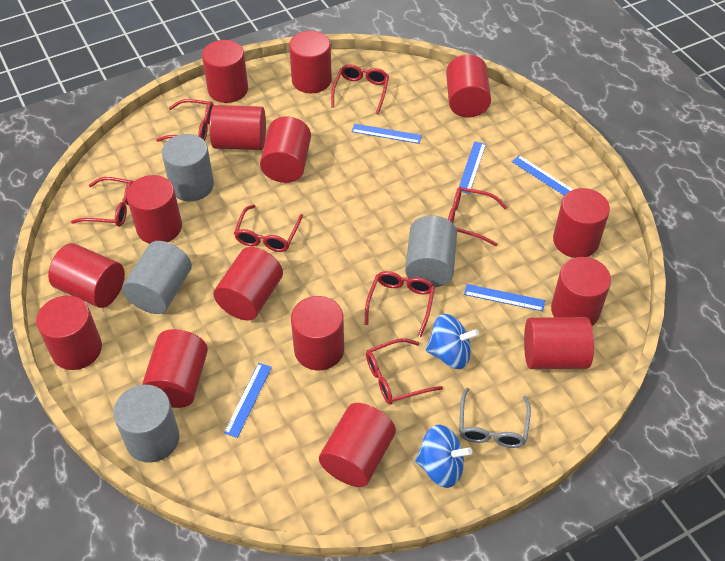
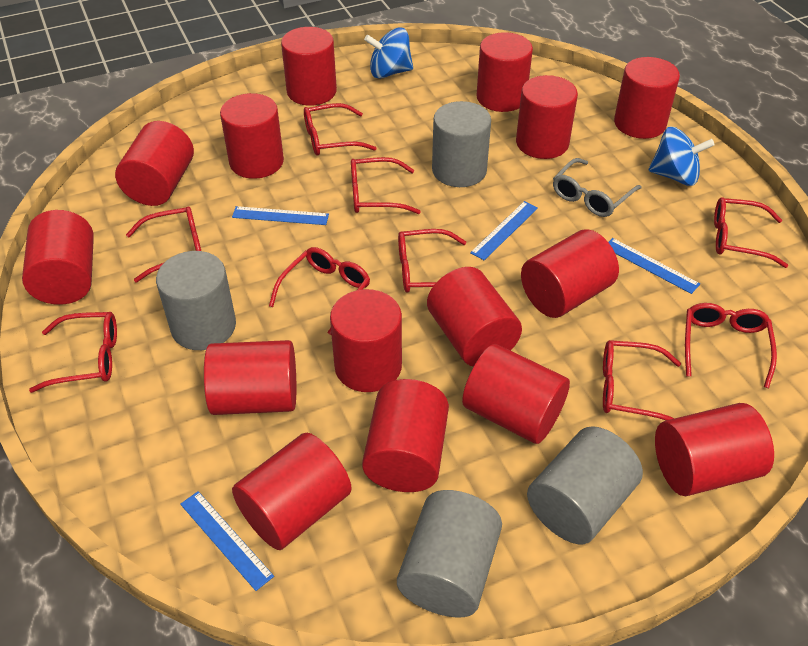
blue ruler: 5 -> 4
red glasses: 7 -> 9

